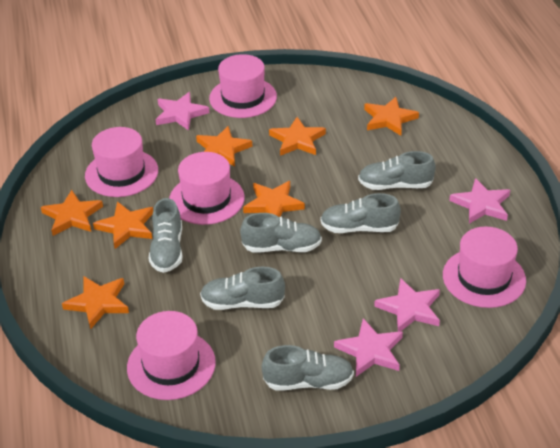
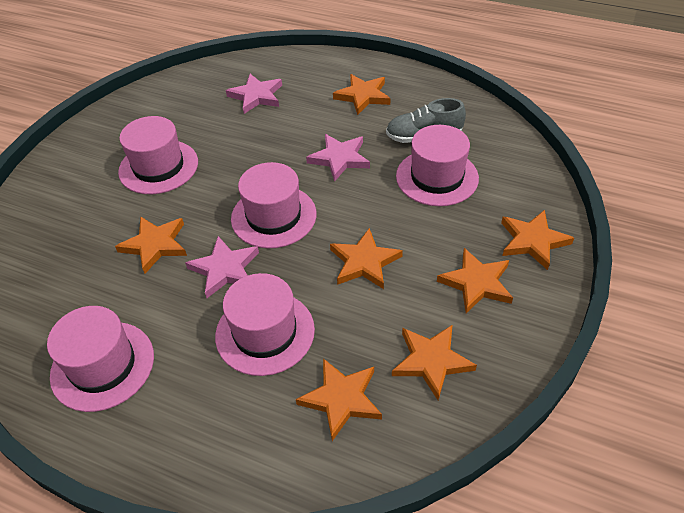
grey shoe: 6 -> 1
pink star: 4 -> 3

